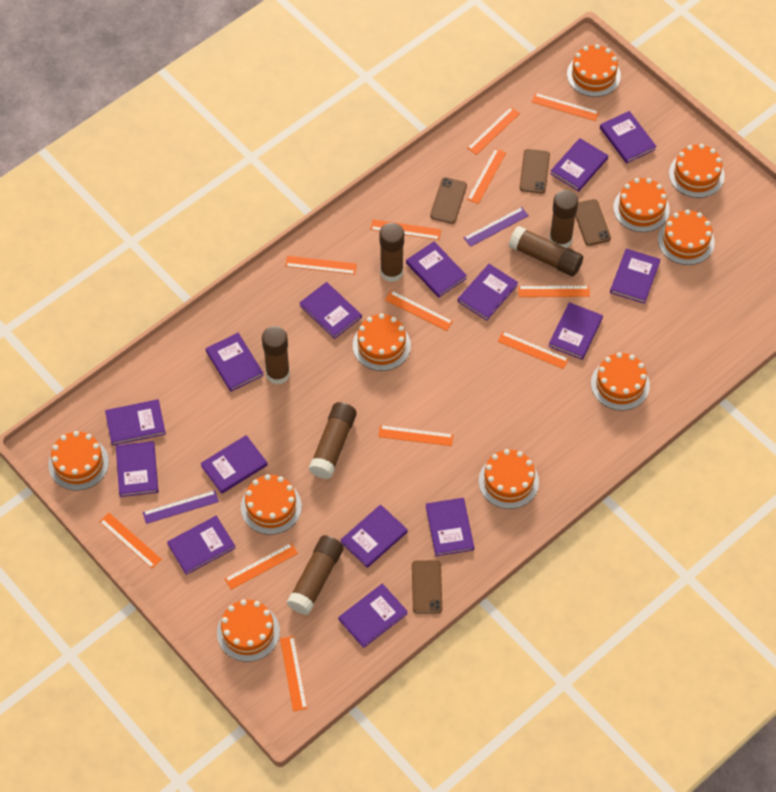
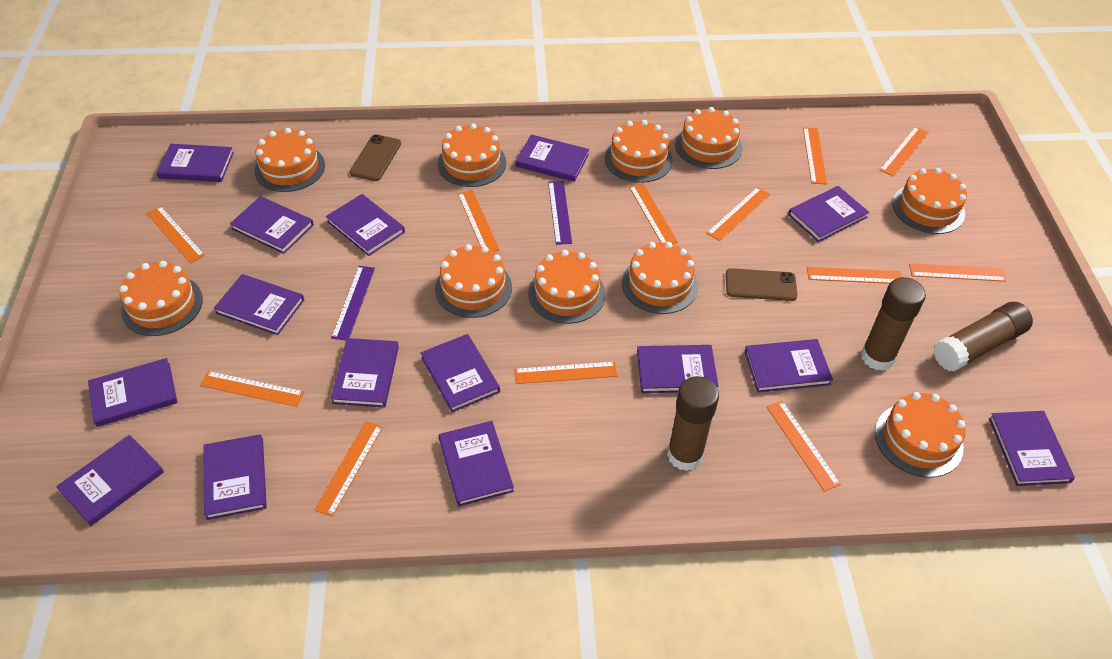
brown glue stick: 6 -> 3
brown phone: 4 -> 2

